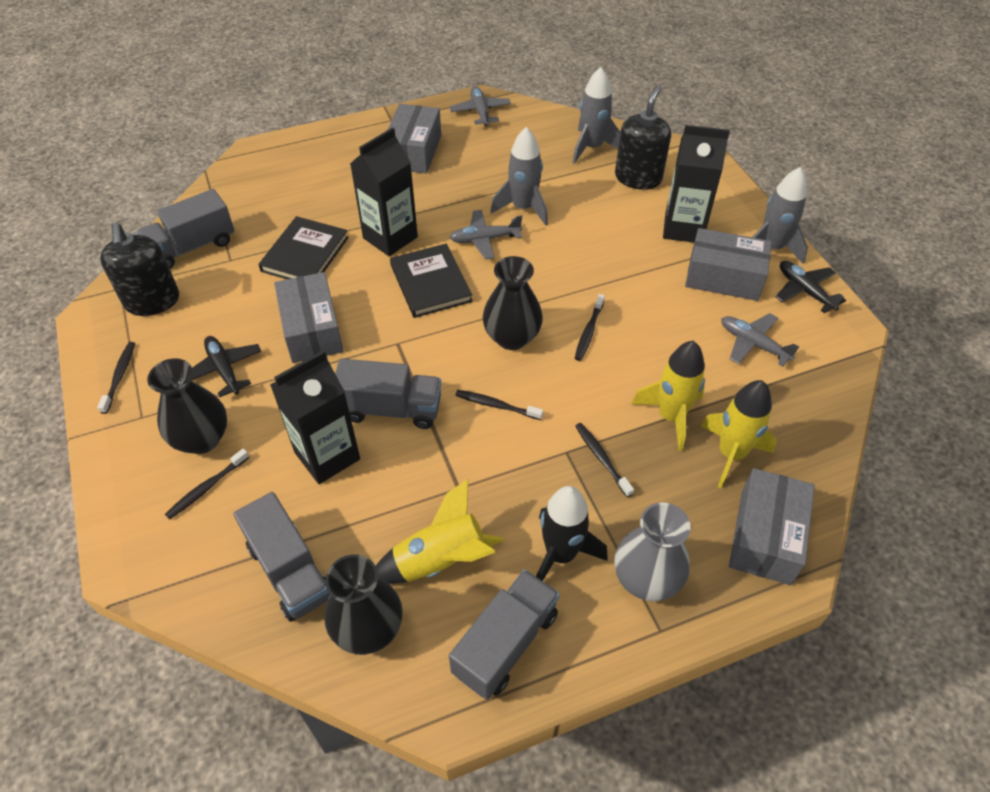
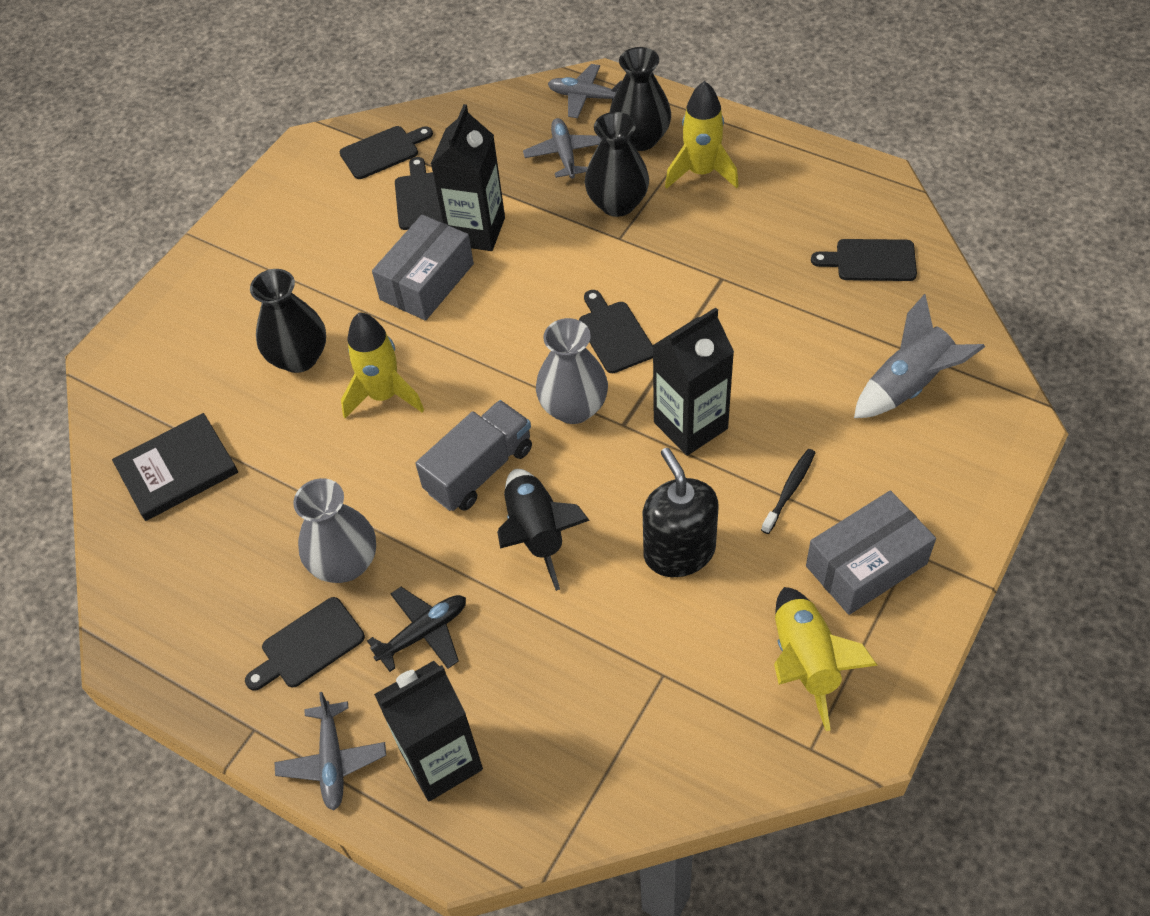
black book: 2 -> 1
black cutting board: 0 -> 5
black plane: 2 -> 1
black soap dispenser: 2 -> 1
black toothbrush: 5 -> 1
grey box: 4 -> 2
grey rocket: 3 -> 1
grey truck: 4 -> 1
grey vase: 1 -> 2

